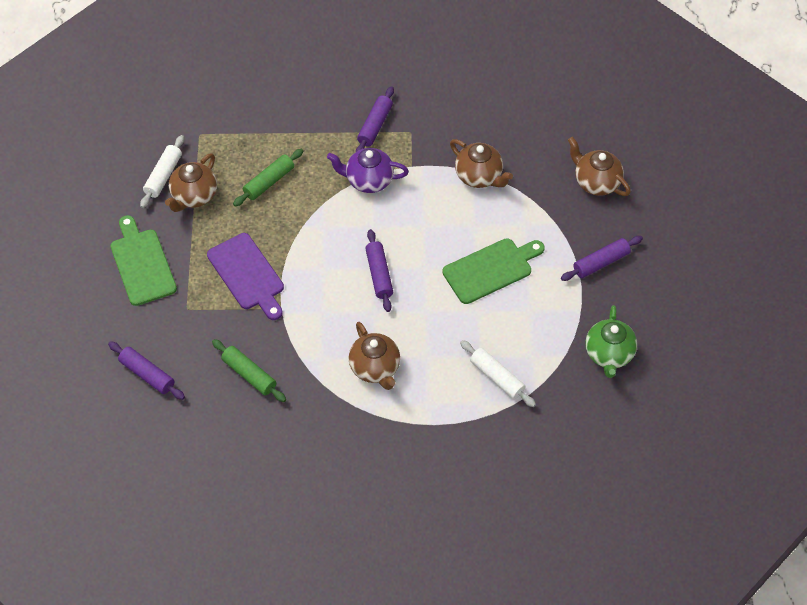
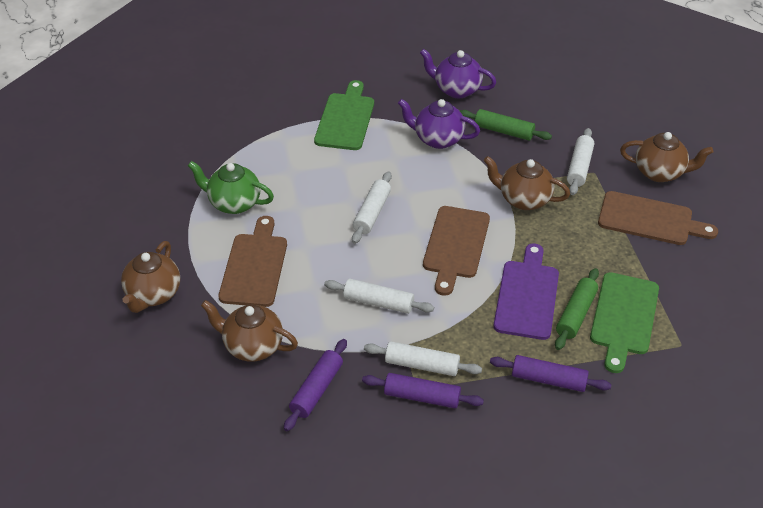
brown cutting board: 0 -> 3
purple rolling pin: 4 -> 3
purple teapot: 1 -> 2
white rolling pin: 2 -> 4

